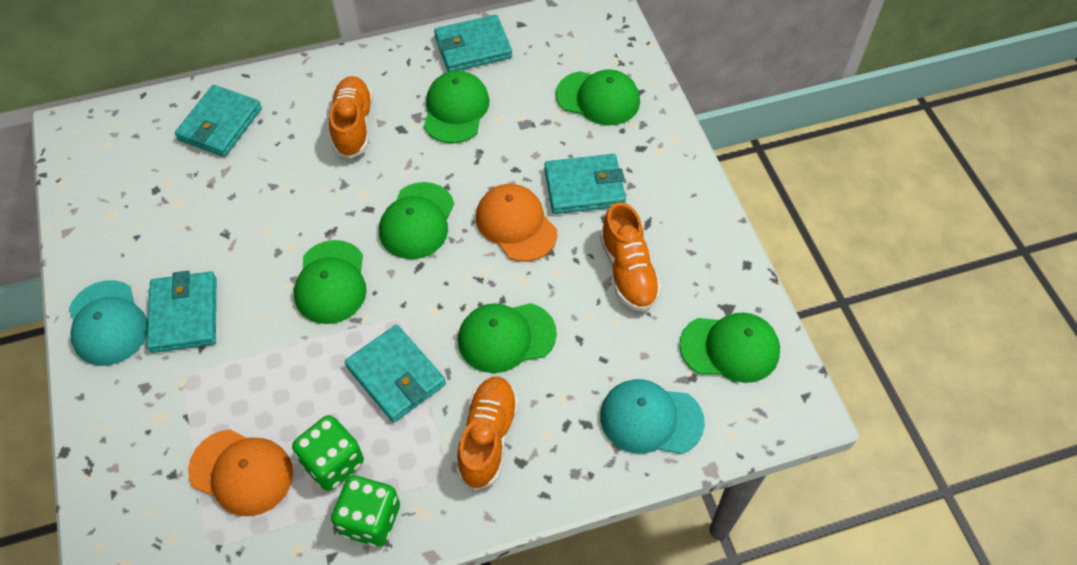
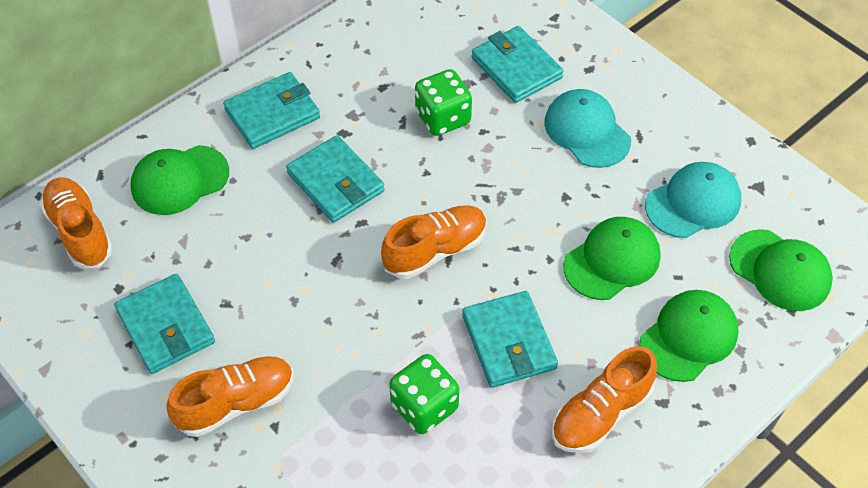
green cap: 6 -> 4
orange cap: 2 -> 0
orange shoe: 3 -> 4

